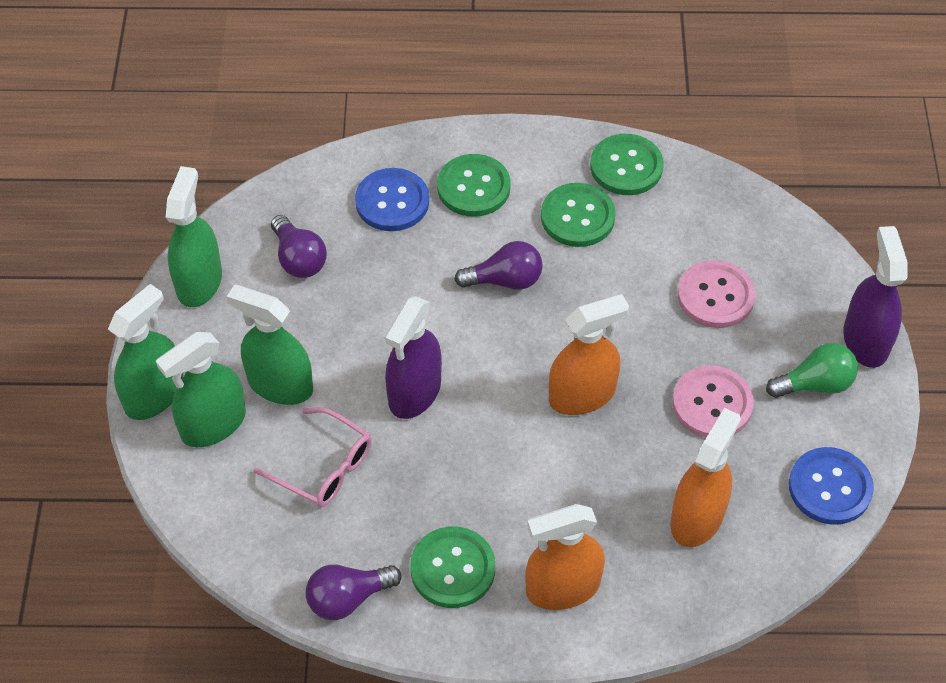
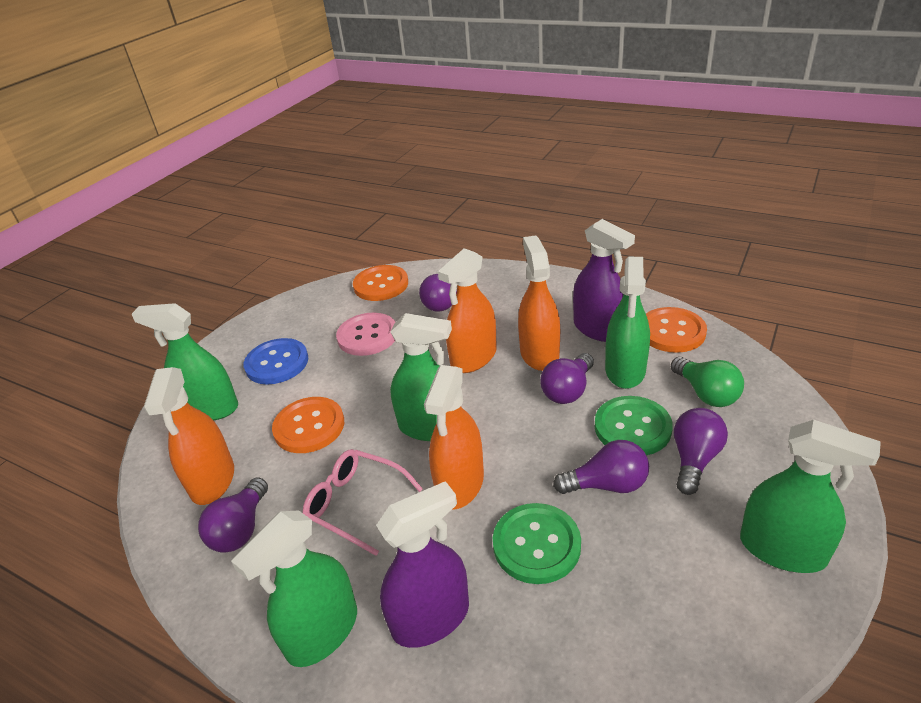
blue button: 2 -> 1
green button: 4 -> 2
green spray bottle: 4 -> 5
orange button: 0 -> 3
orange spray bottle: 3 -> 4
pink button: 2 -> 1
purple light bulb: 3 -> 5

